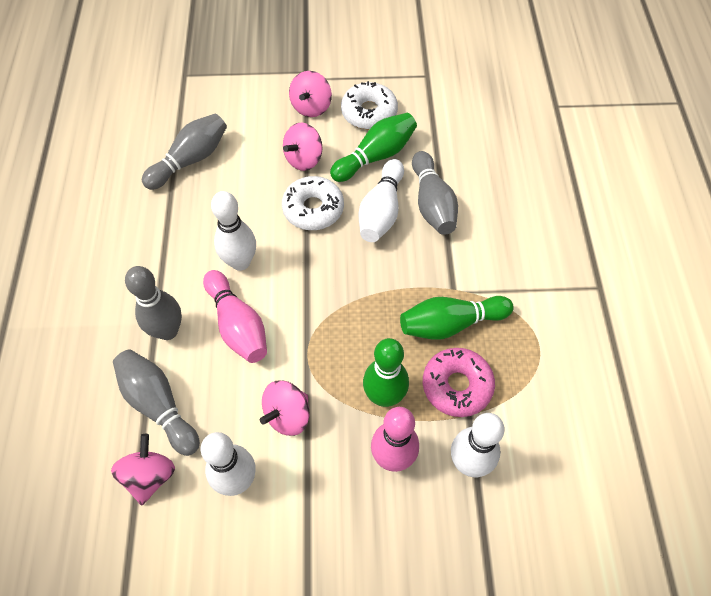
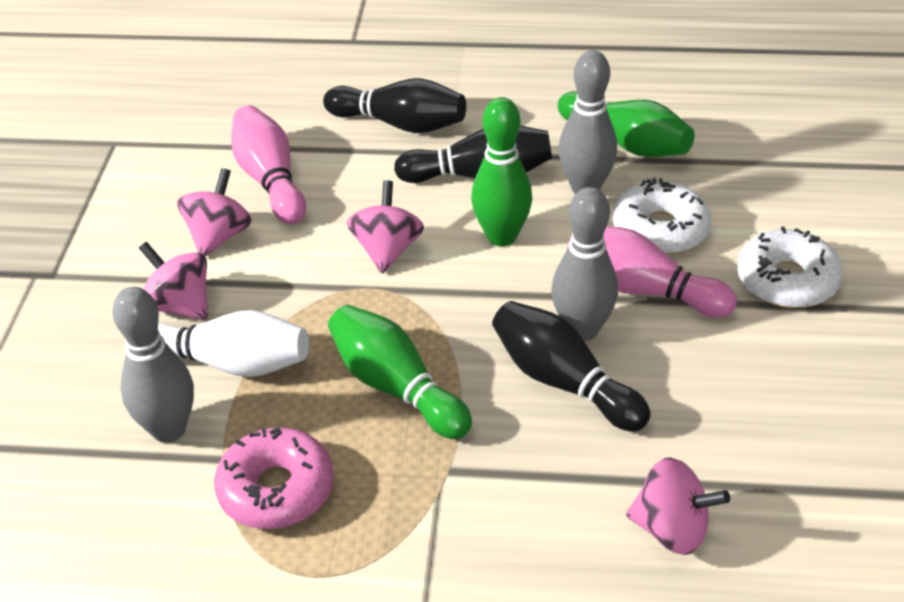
black bowling pin: 0 -> 3
grey bowling pin: 4 -> 3
white bowling pin: 4 -> 1

